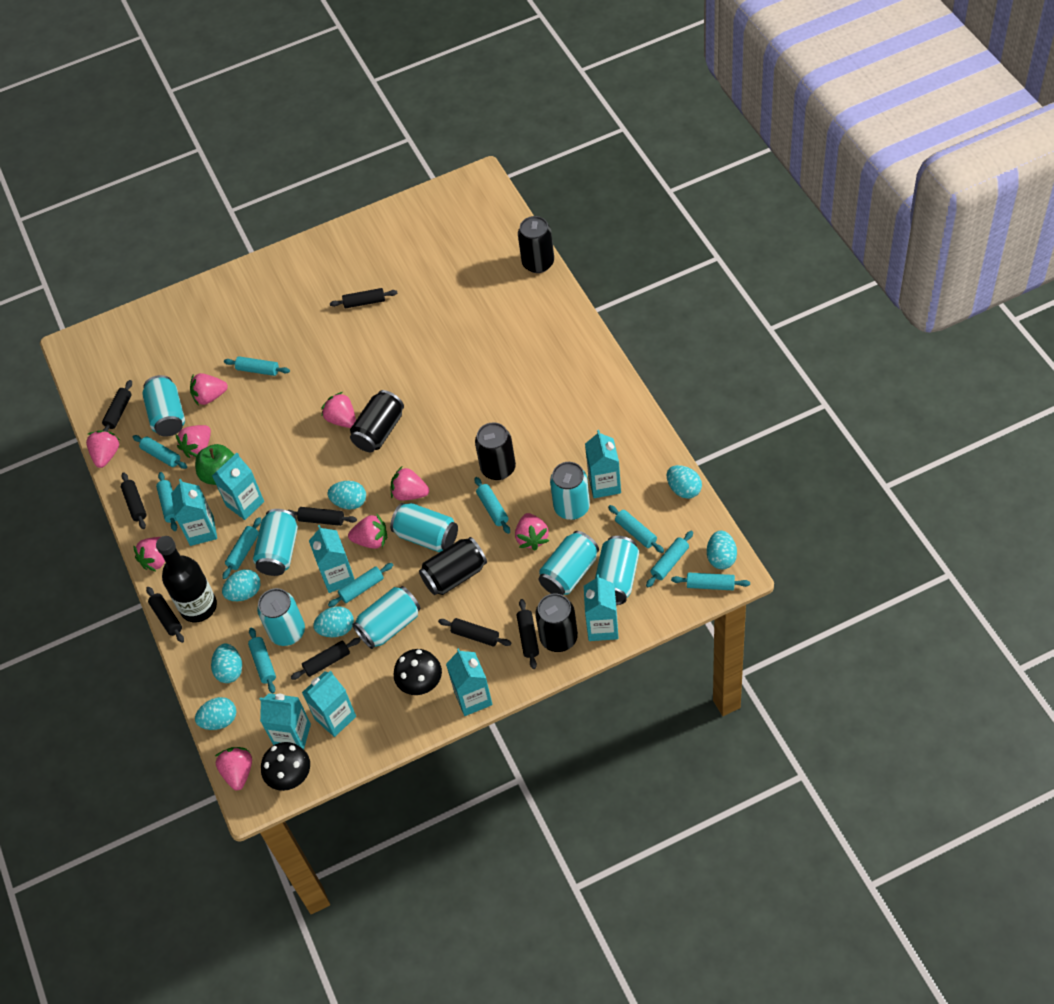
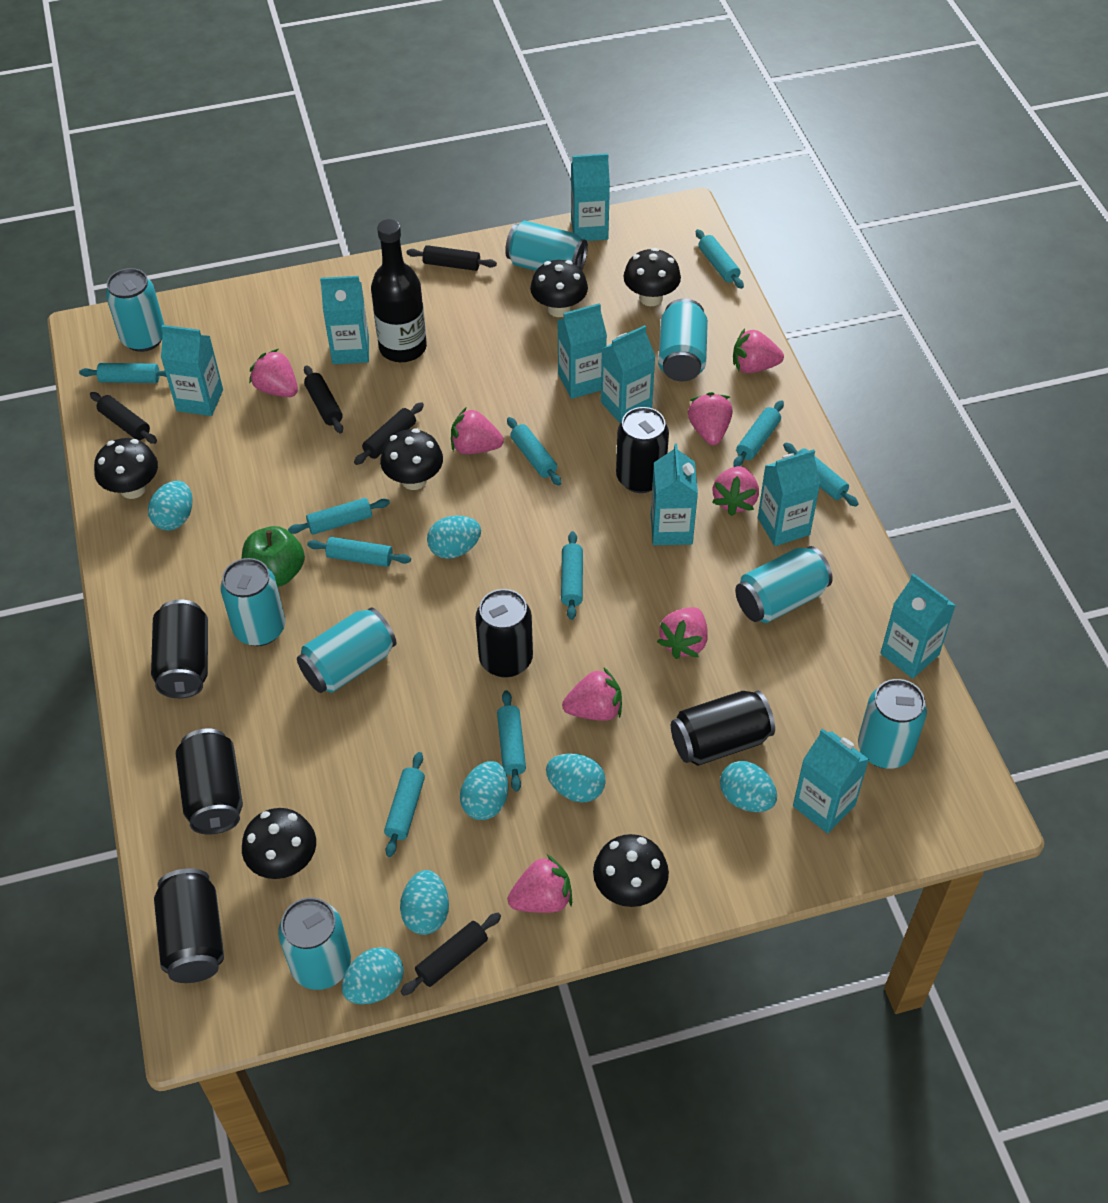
black can: 5 -> 6
black mushroom: 2 -> 6
black rolling pin: 8 -> 5
pink strawberry: 9 -> 8
turquoise carton: 8 -> 9

